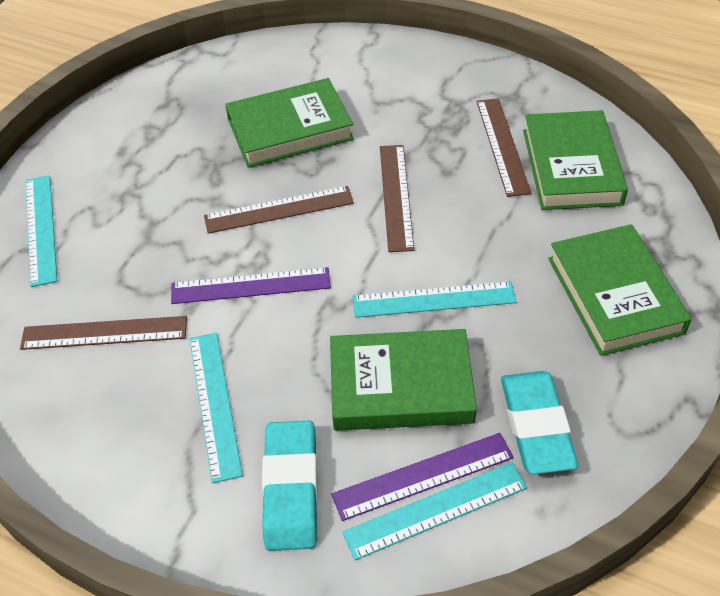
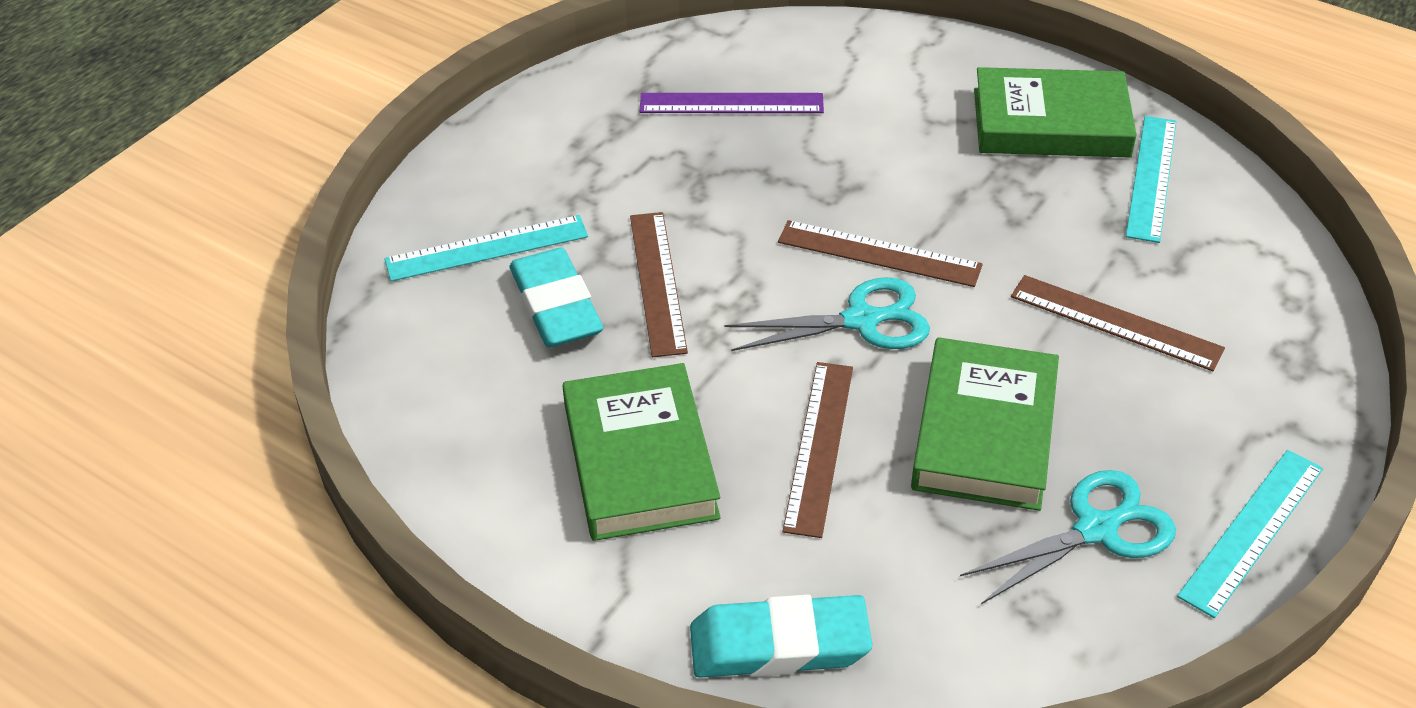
green book: 4 -> 3
purple ruler: 2 -> 1
turquoise ruler: 4 -> 3
turquoise scissors: 0 -> 2

